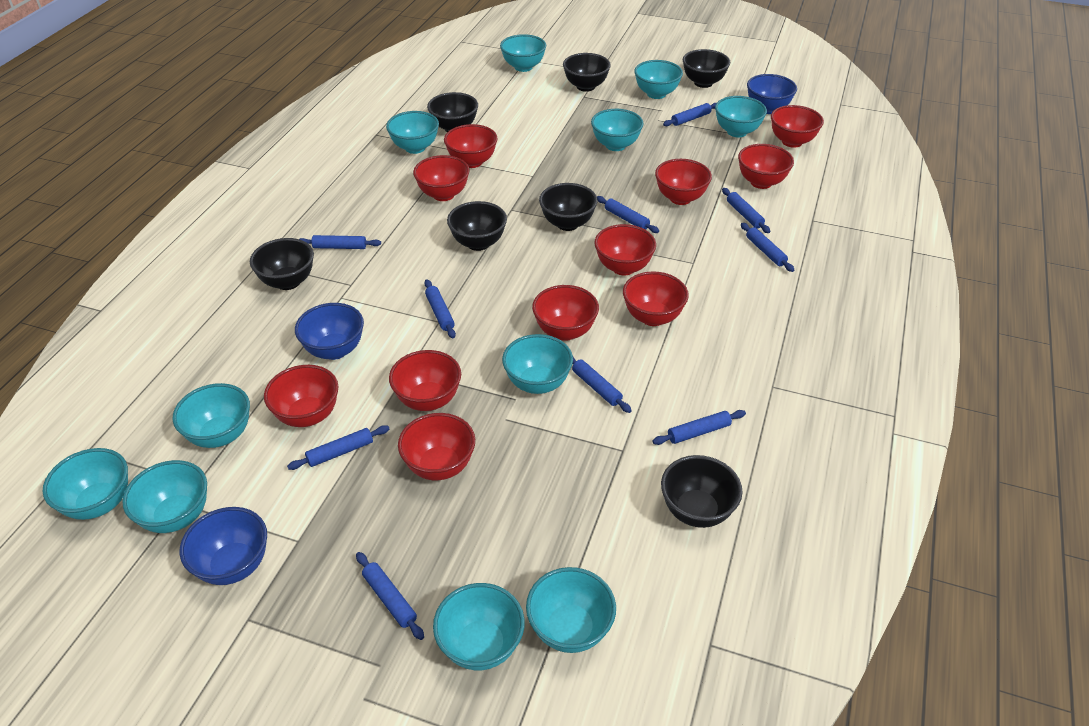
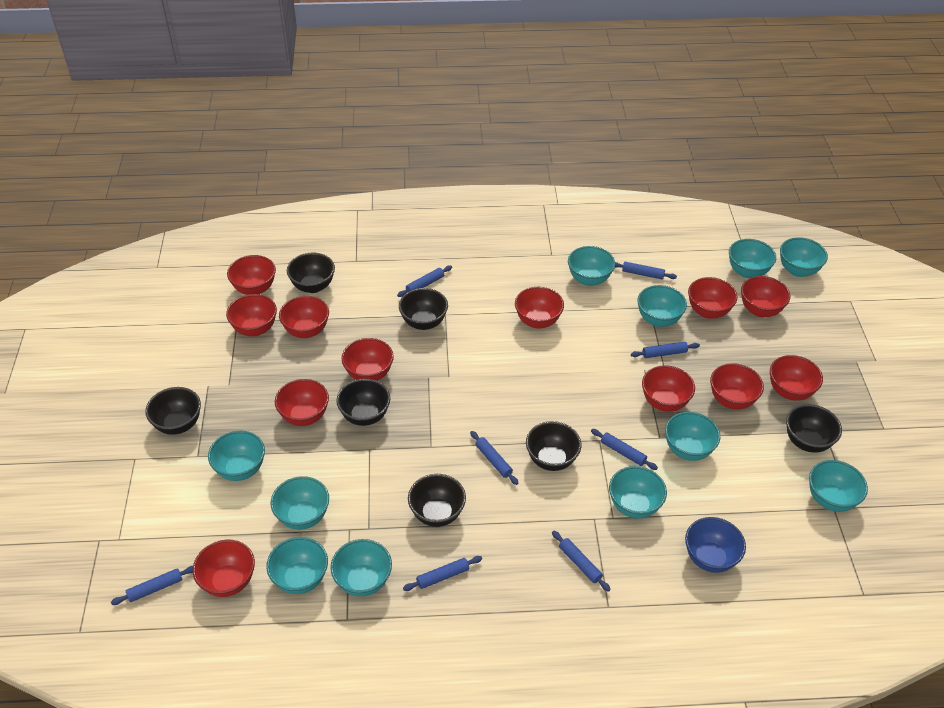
blue bowl: 3 -> 1
blue rolling pin: 10 -> 8
red bowl: 11 -> 12

